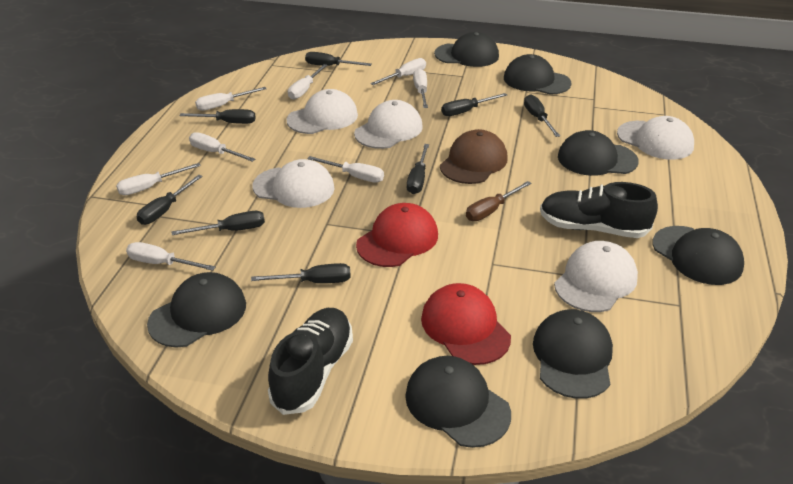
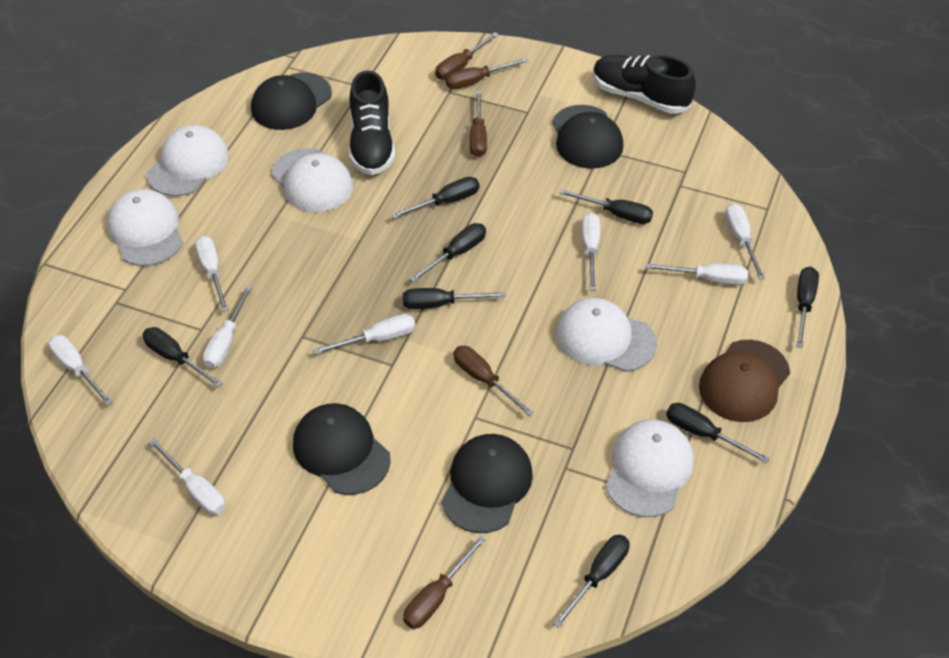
black cap: 7 -> 4
brown screwdriver: 1 -> 5
red cap: 2 -> 0

